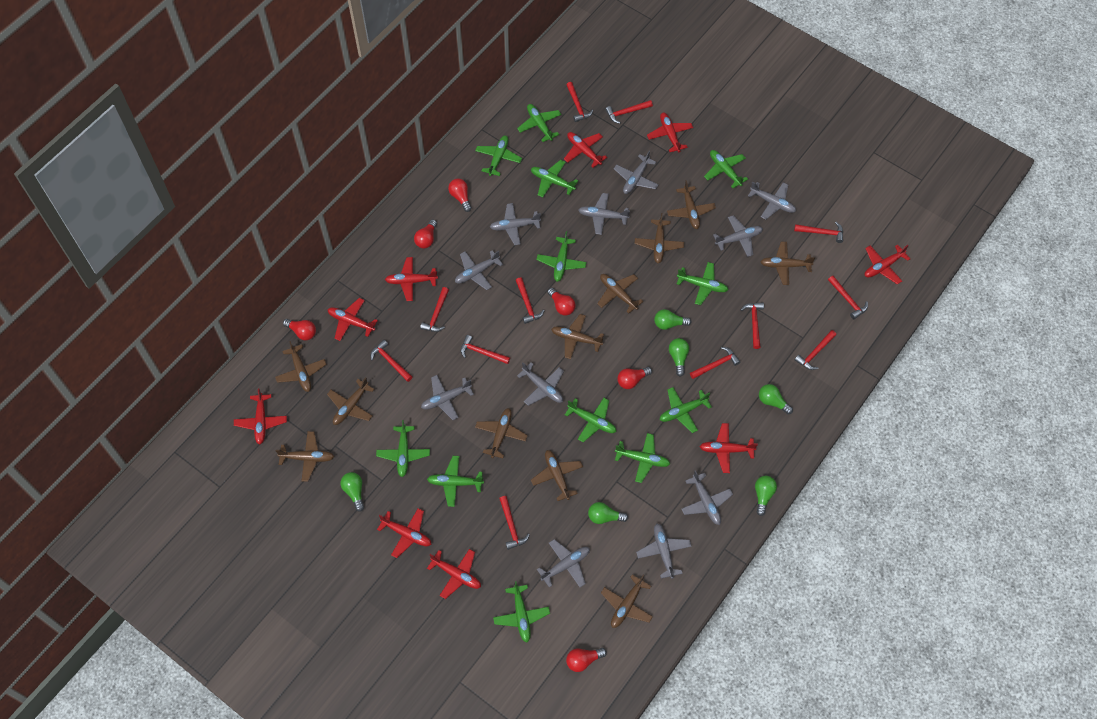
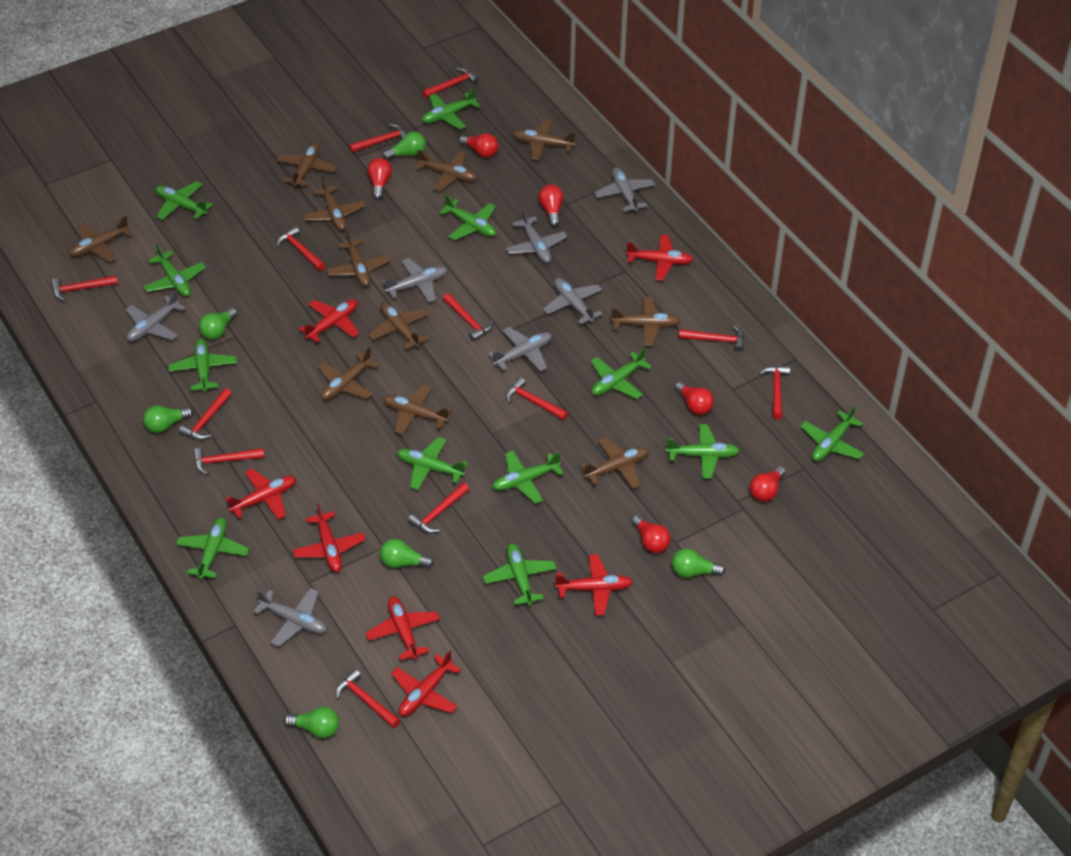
grey plane: 11 -> 7
red plane: 9 -> 7

